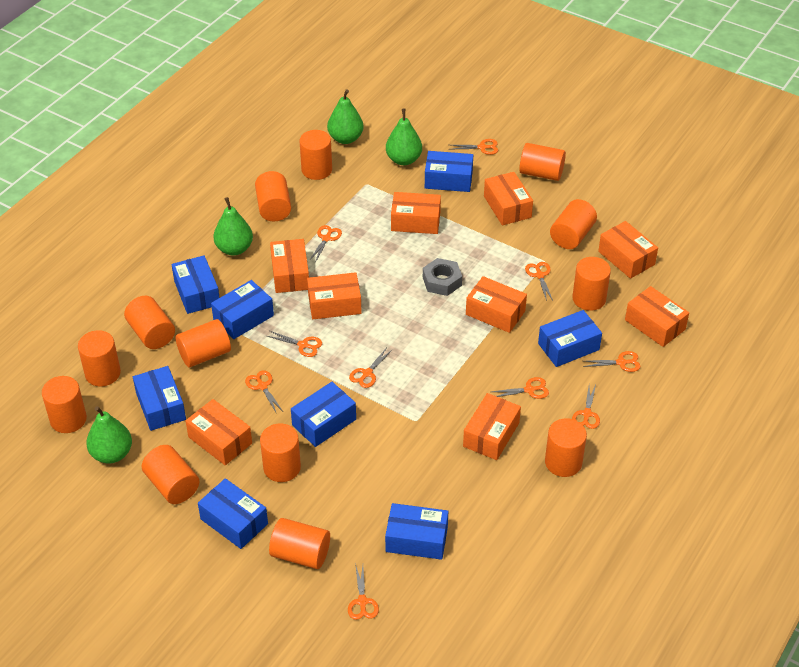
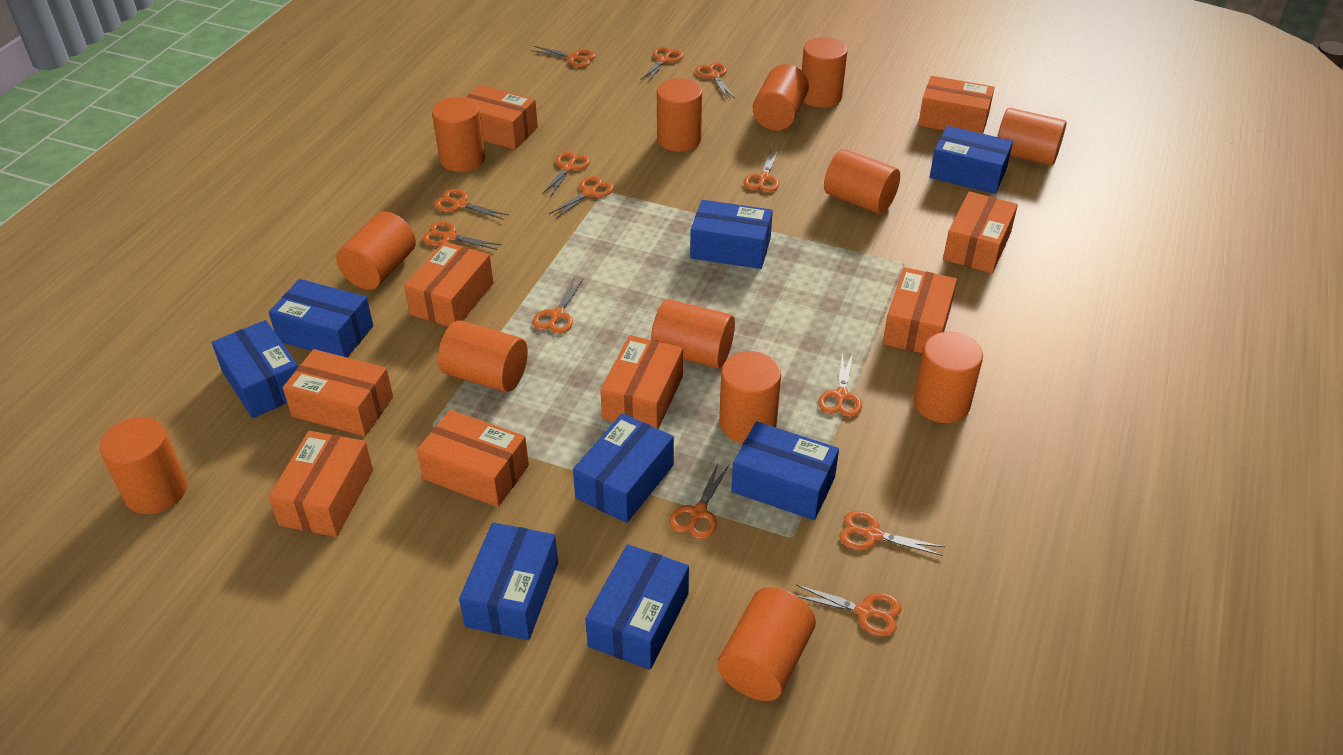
green pear: 4 -> 0
grey nut: 1 -> 0
orange scissors: 10 -> 13

